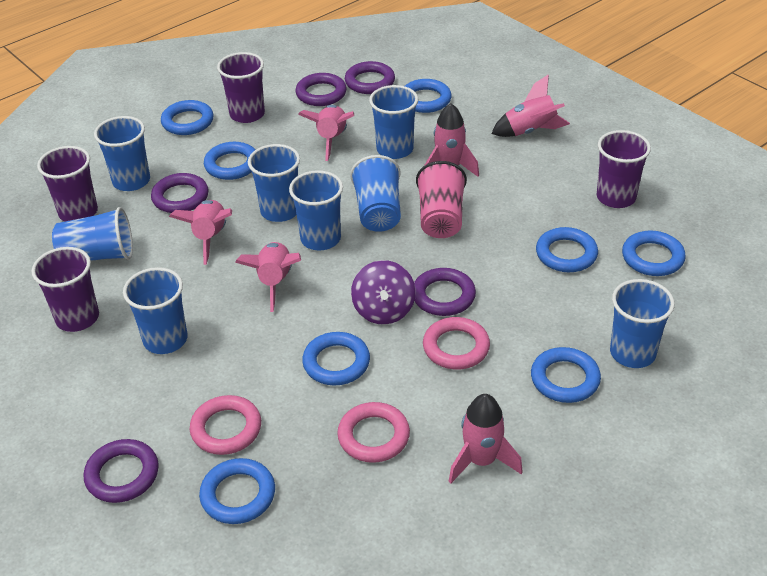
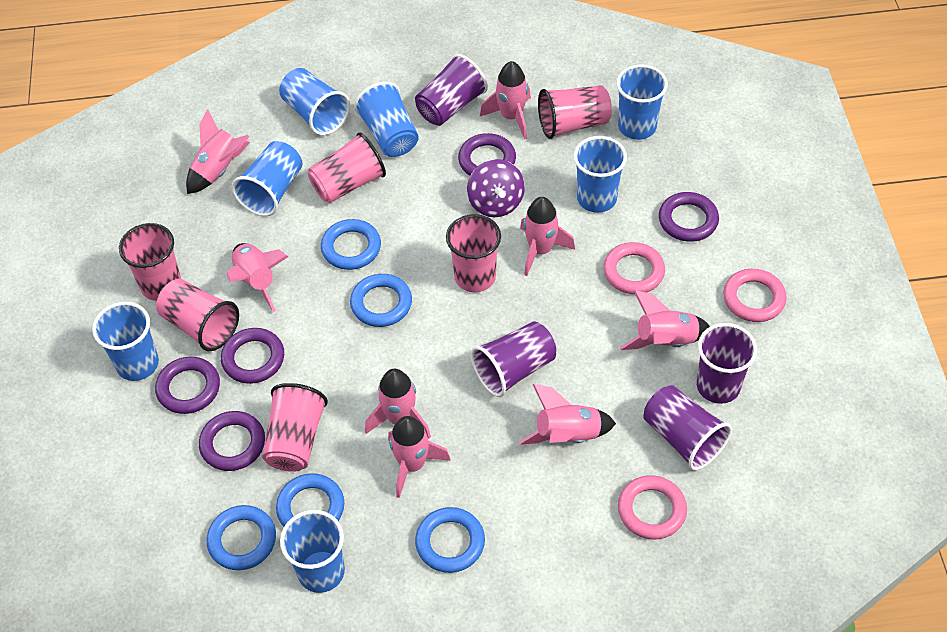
blue cup: 8 -> 7
blue ring: 8 -> 5
pink cup: 1 -> 6
pink rocket: 6 -> 8

